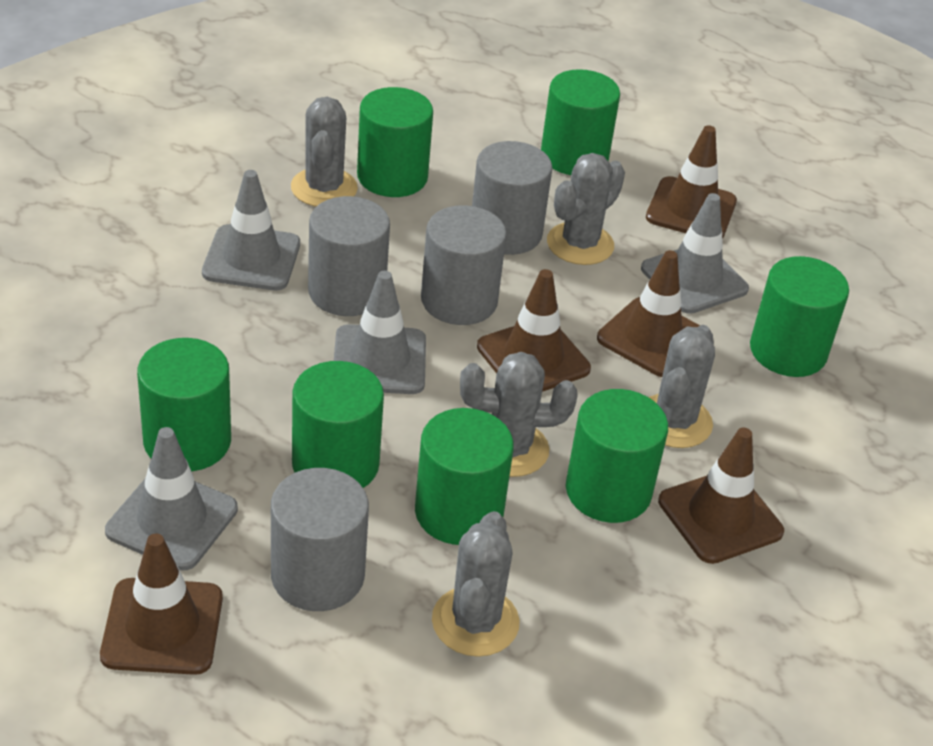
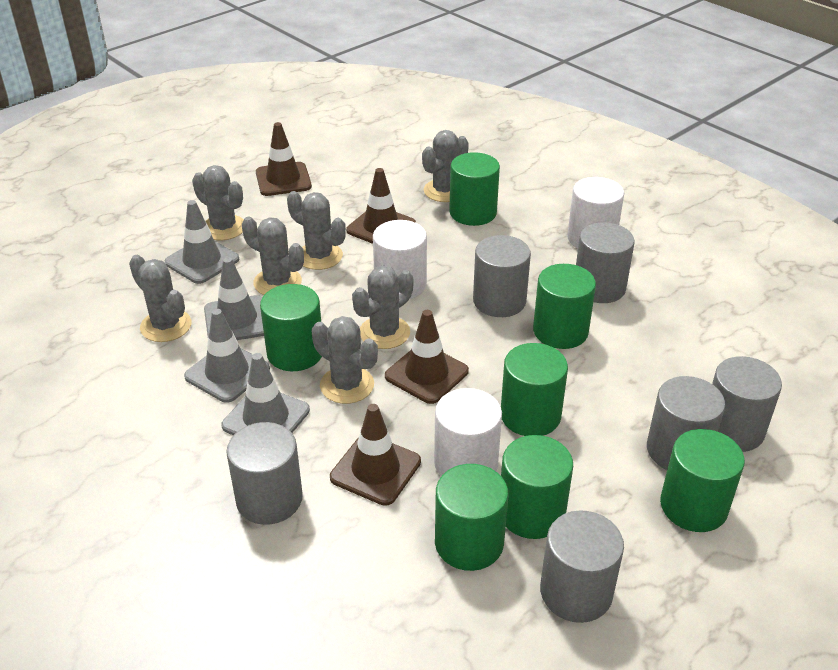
brown traffic cone: 5 -> 4
grey cactus: 5 -> 7
grey cylinder: 4 -> 6
white cylinder: 0 -> 3

